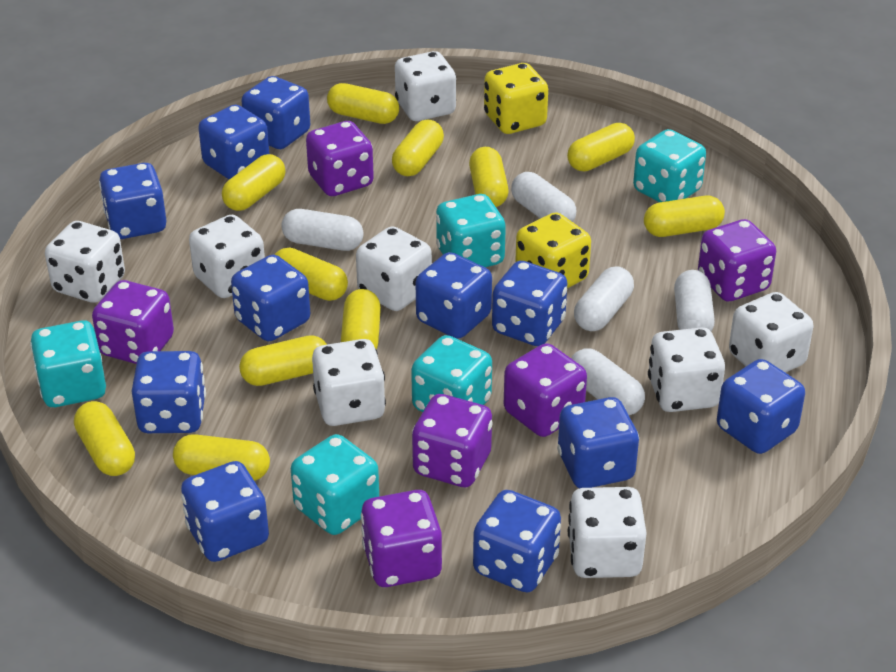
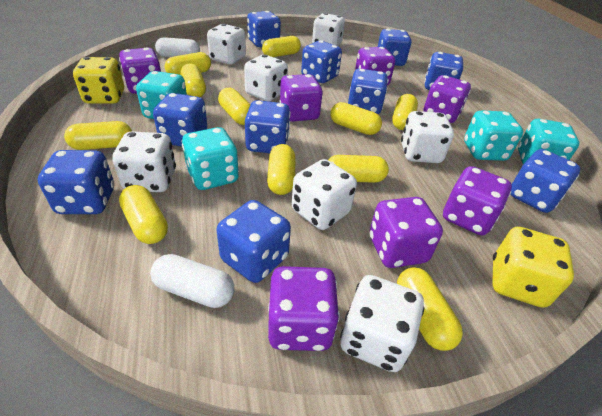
blue dice: 11 -> 10
purple dice: 6 -> 7
turquoise dice: 5 -> 4
white capsule: 5 -> 2
white dice: 8 -> 7

